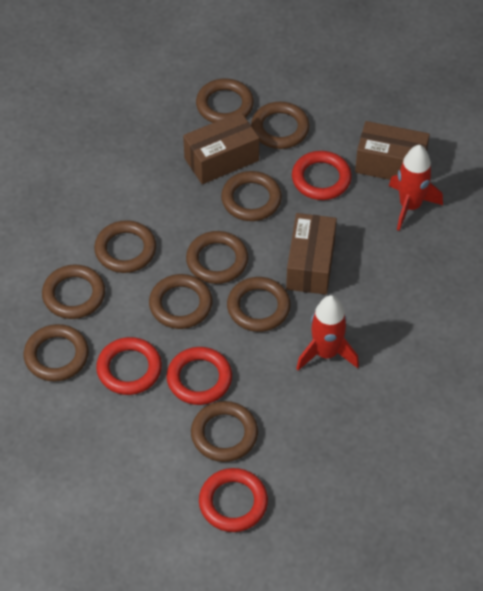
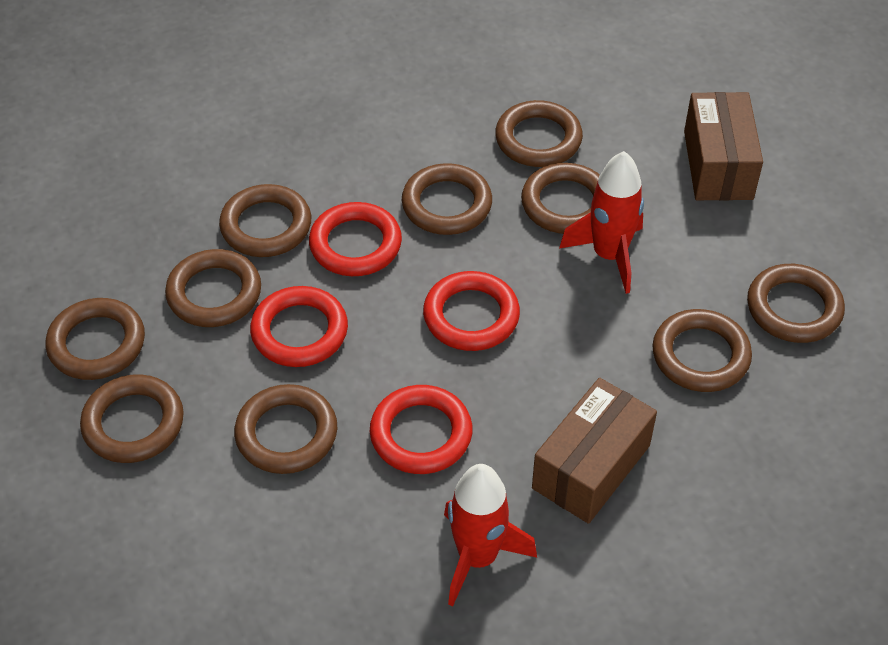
brown box: 3 -> 2

